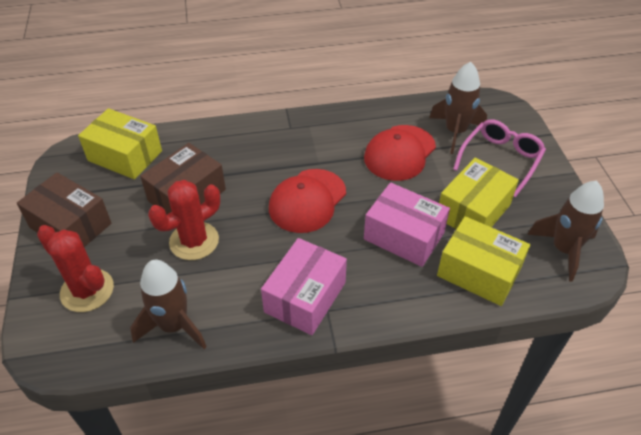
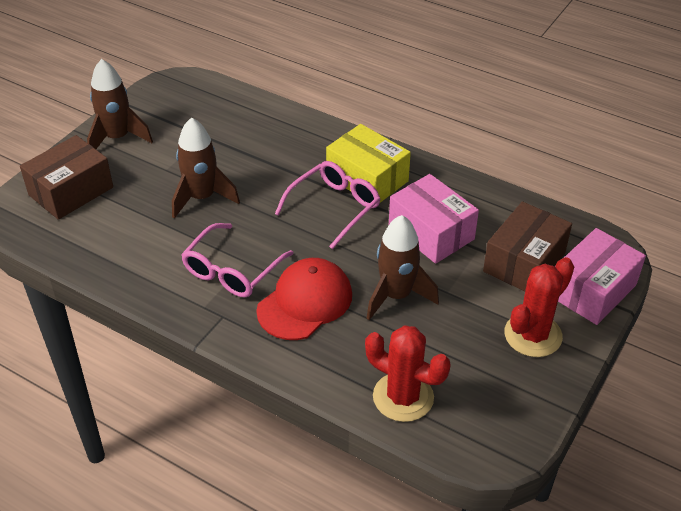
pink glasses: 1 -> 2
red cap: 2 -> 1
yellow box: 3 -> 1

